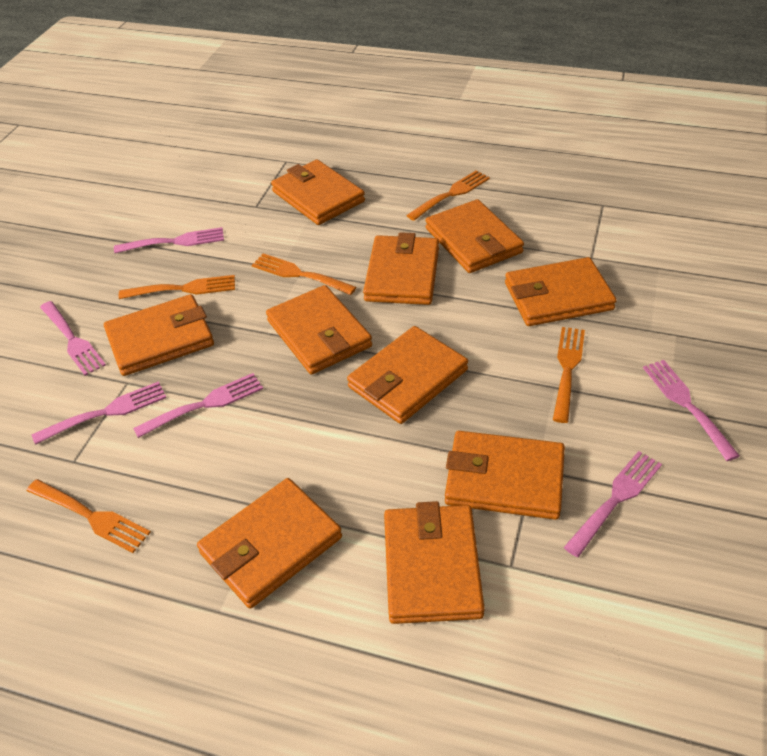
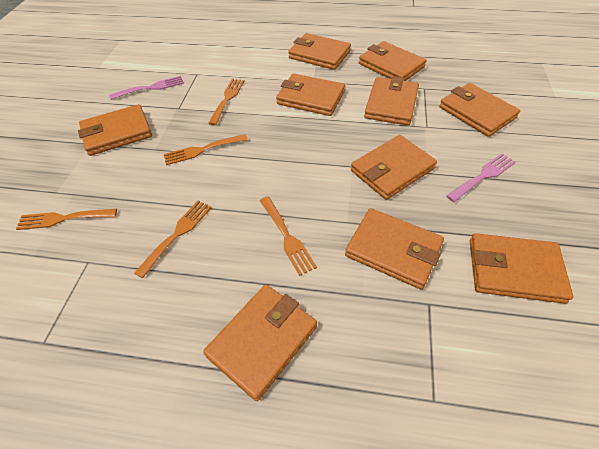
pink fork: 6 -> 2

